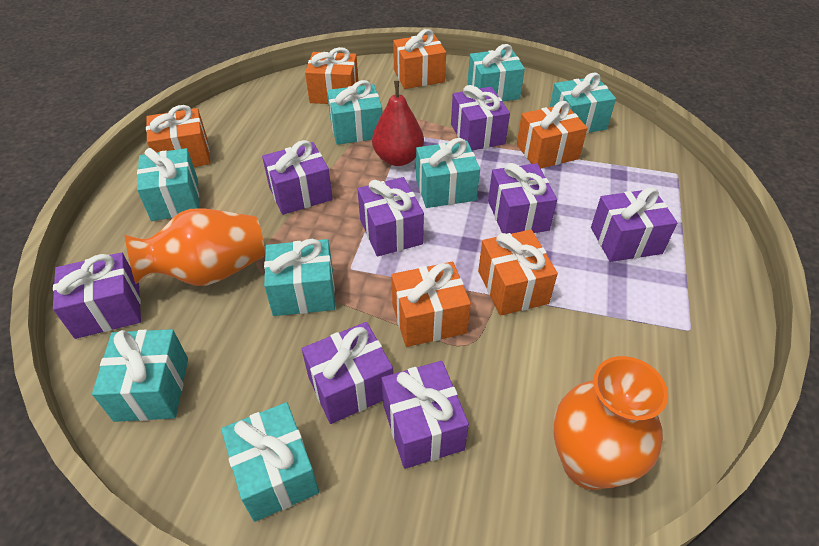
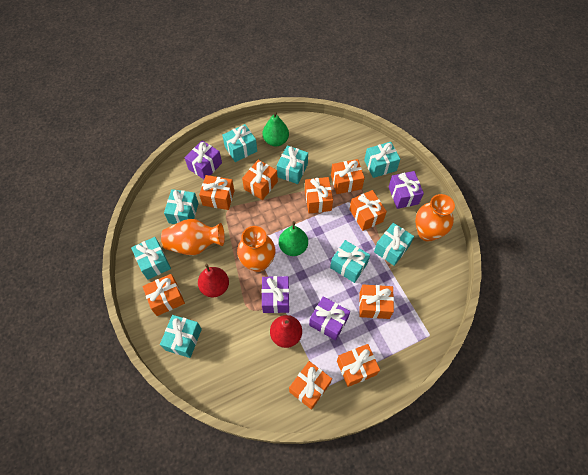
green pear: 0 -> 2
orange gift: 6 -> 9
orange vase: 2 -> 3
purple gift: 8 -> 4
red pear: 1 -> 2

